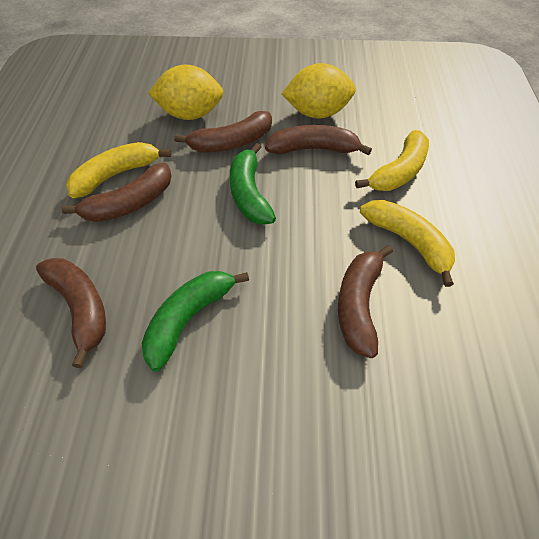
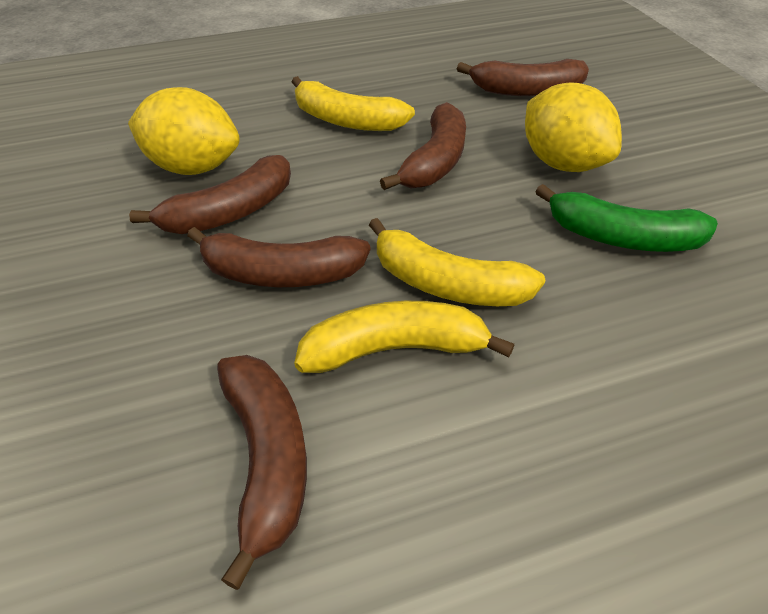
green banana: 2 -> 1

